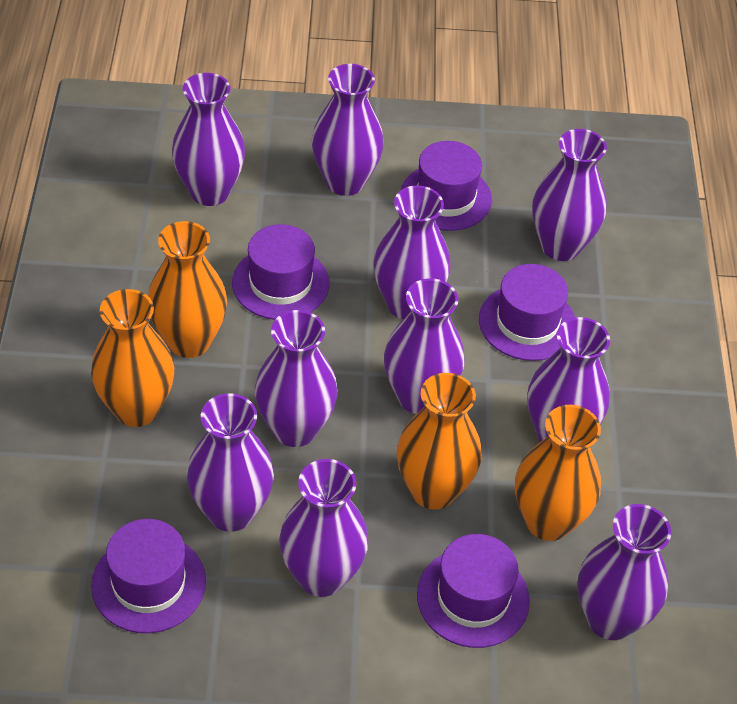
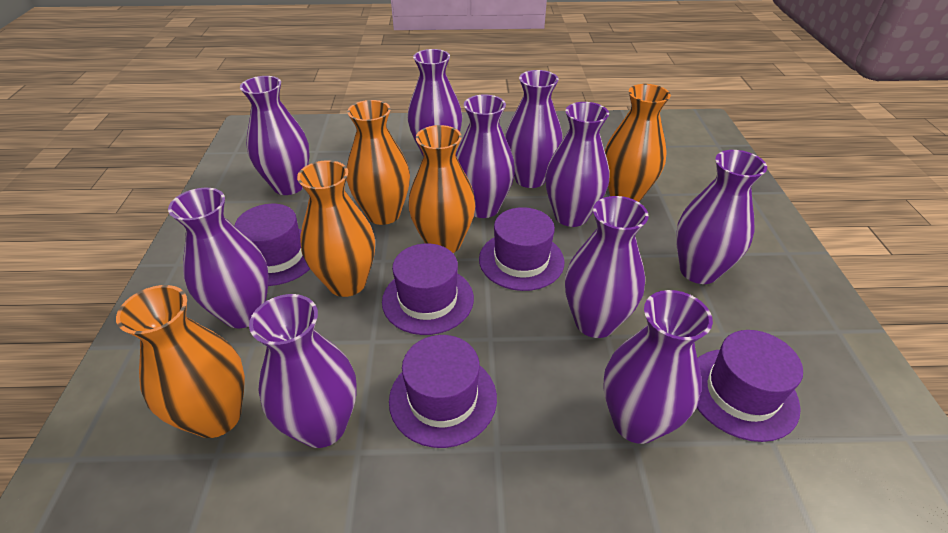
orange vase: 4 -> 5

